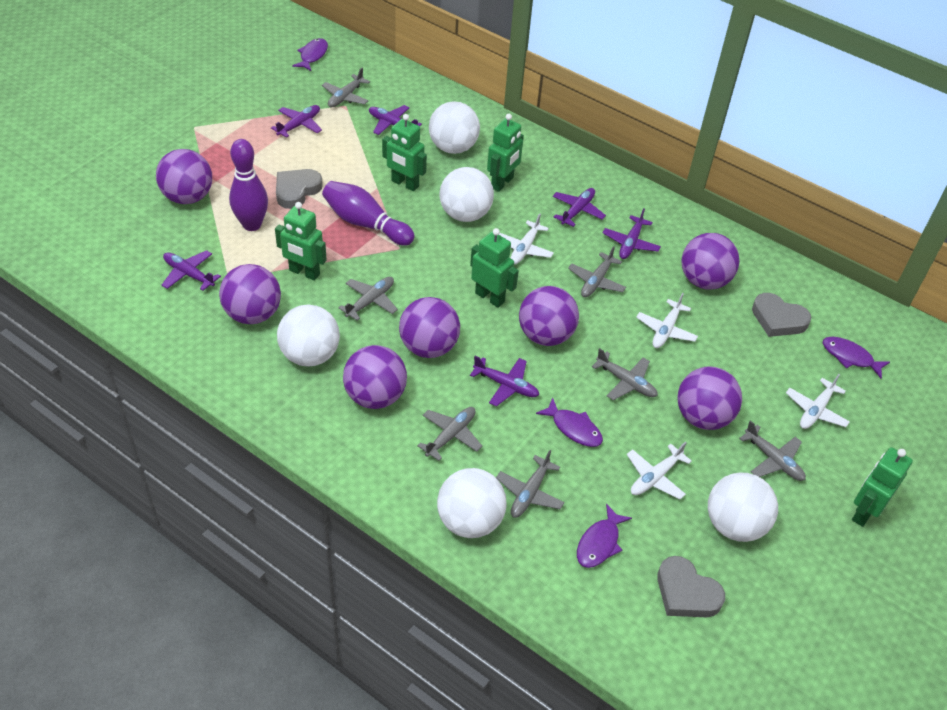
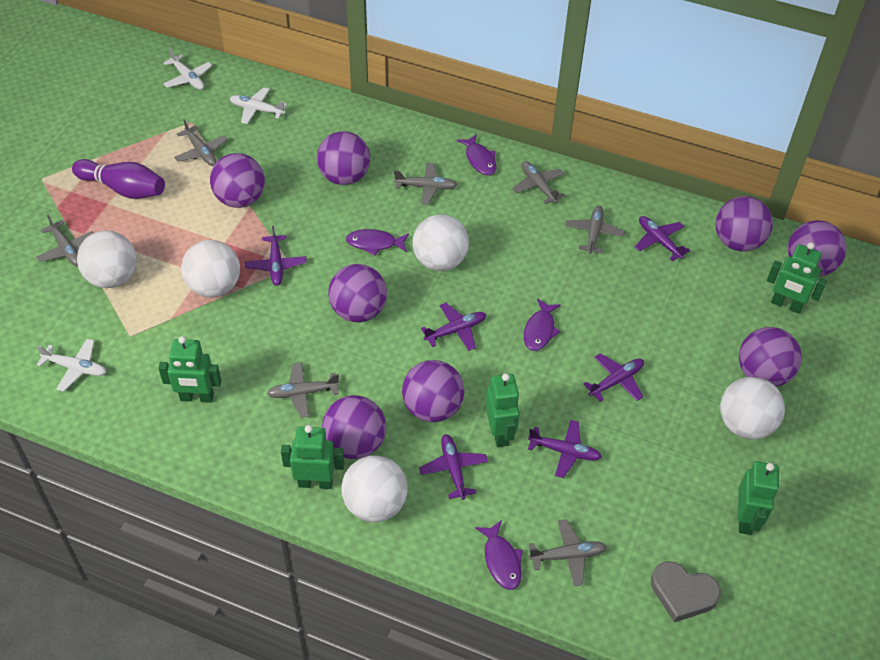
grey heart: 3 -> 1
purple ball: 7 -> 8
purple bowling pin: 2 -> 1
white plane: 4 -> 3

